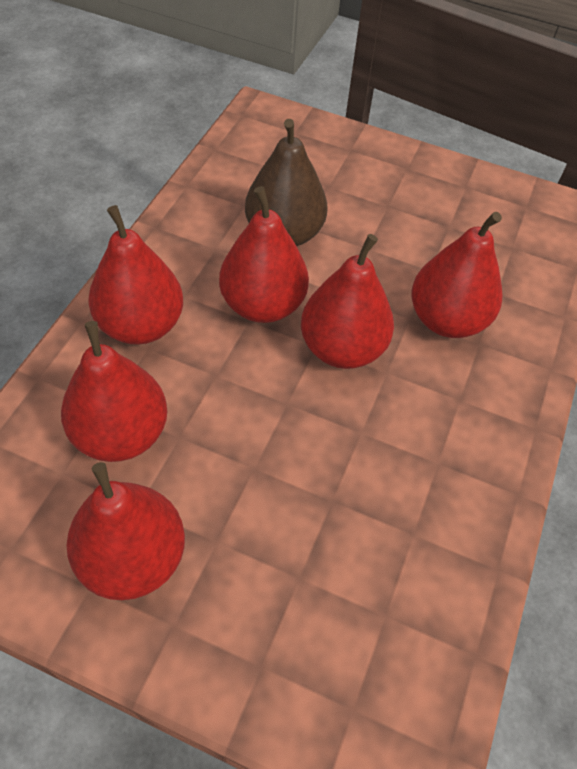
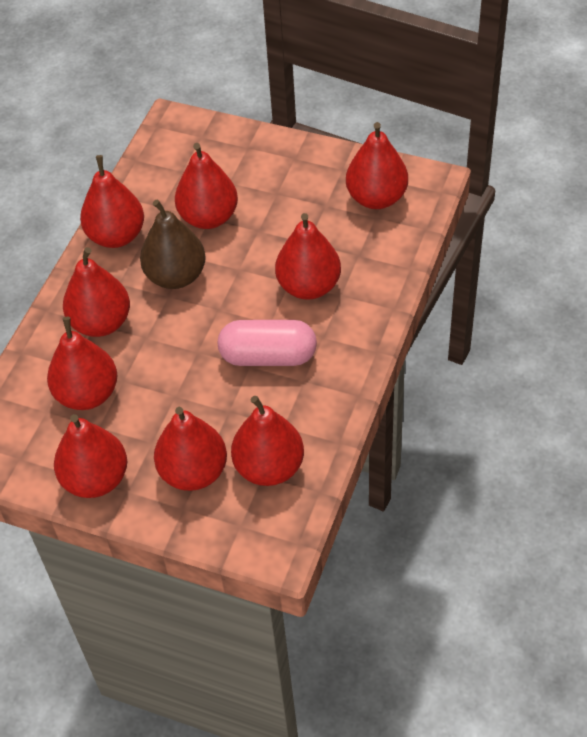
pink capsule: 0 -> 1
red pear: 6 -> 9

